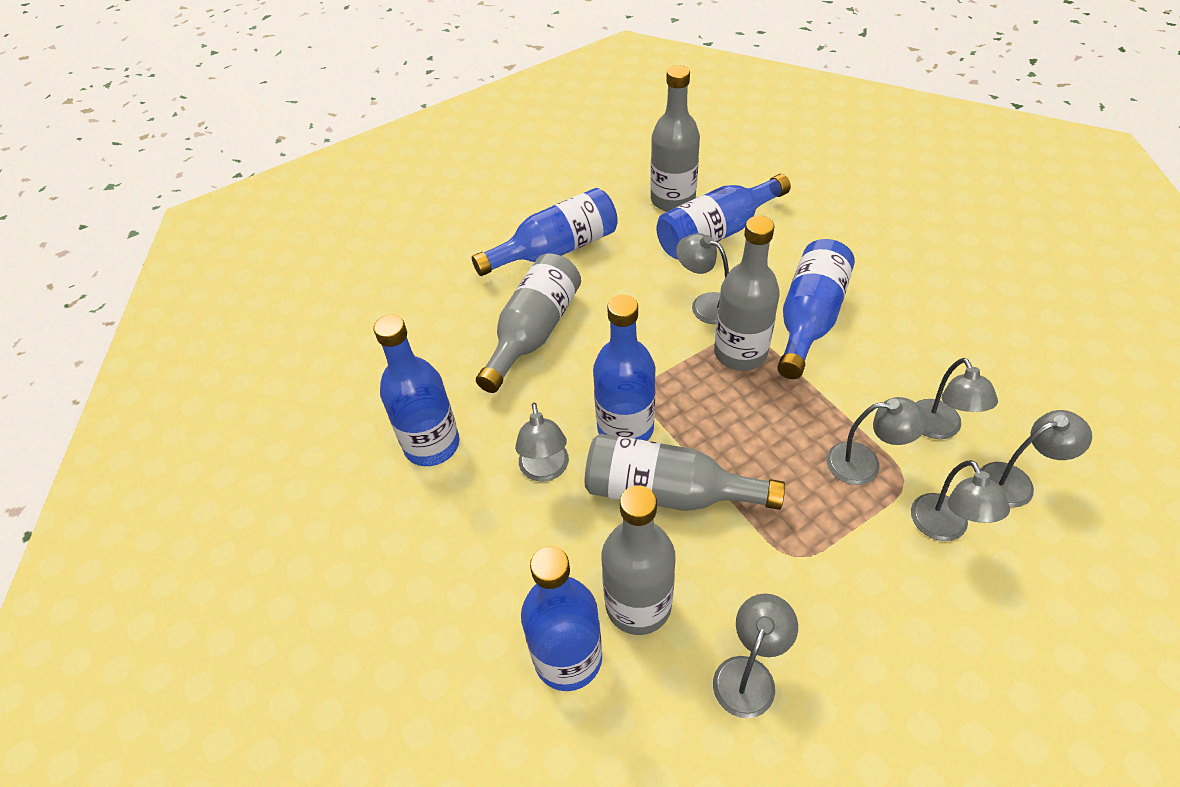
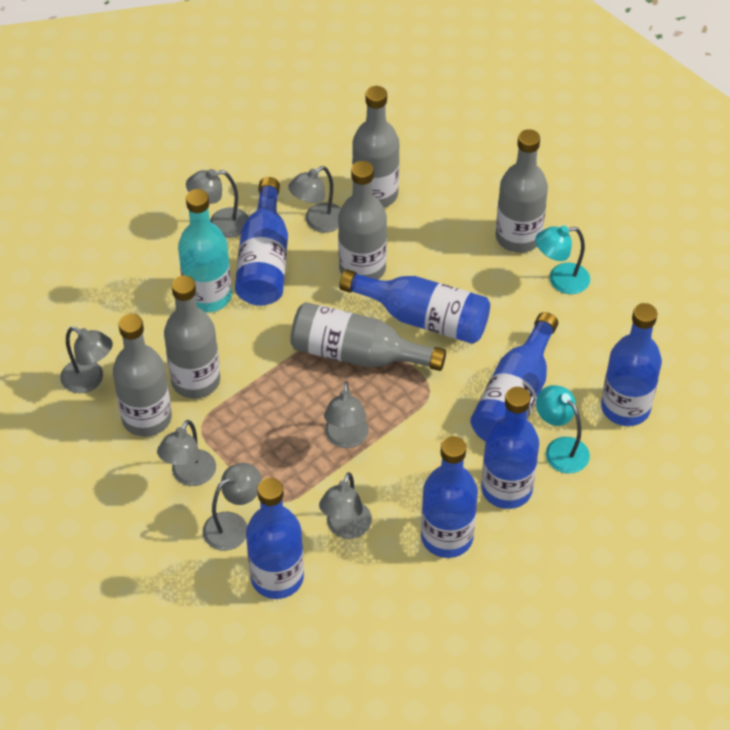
blue bottle: 6 -> 7
grey bottle: 5 -> 6
turquoise bottle: 0 -> 1
turquoise lamp: 0 -> 2

